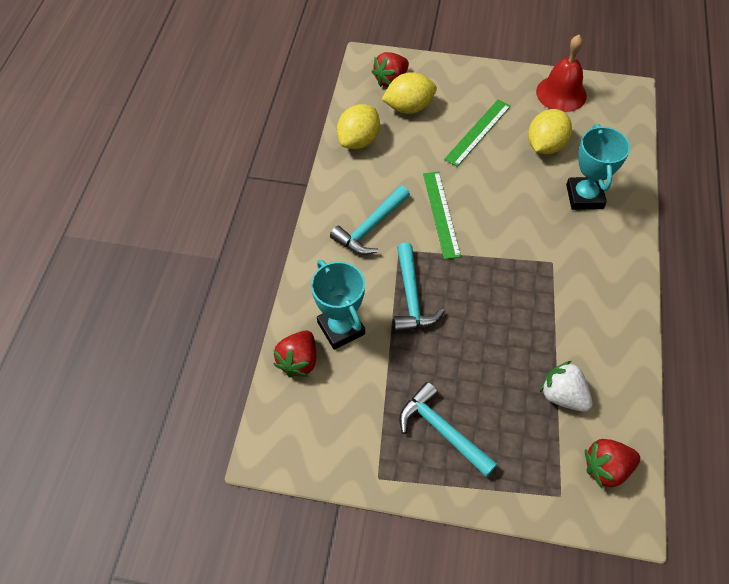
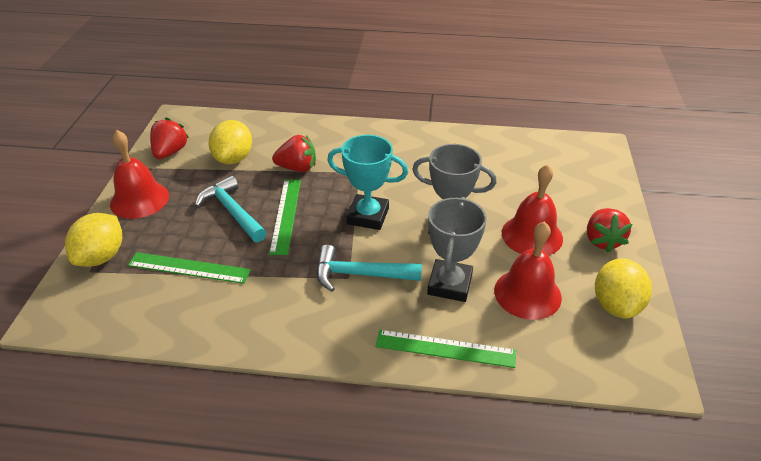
green ruler: 2 -> 3
grey trophy: 0 -> 2
red bell: 1 -> 3
turquoise hammer: 3 -> 2
turquoise trophy: 2 -> 1
white strawberry: 1 -> 0

